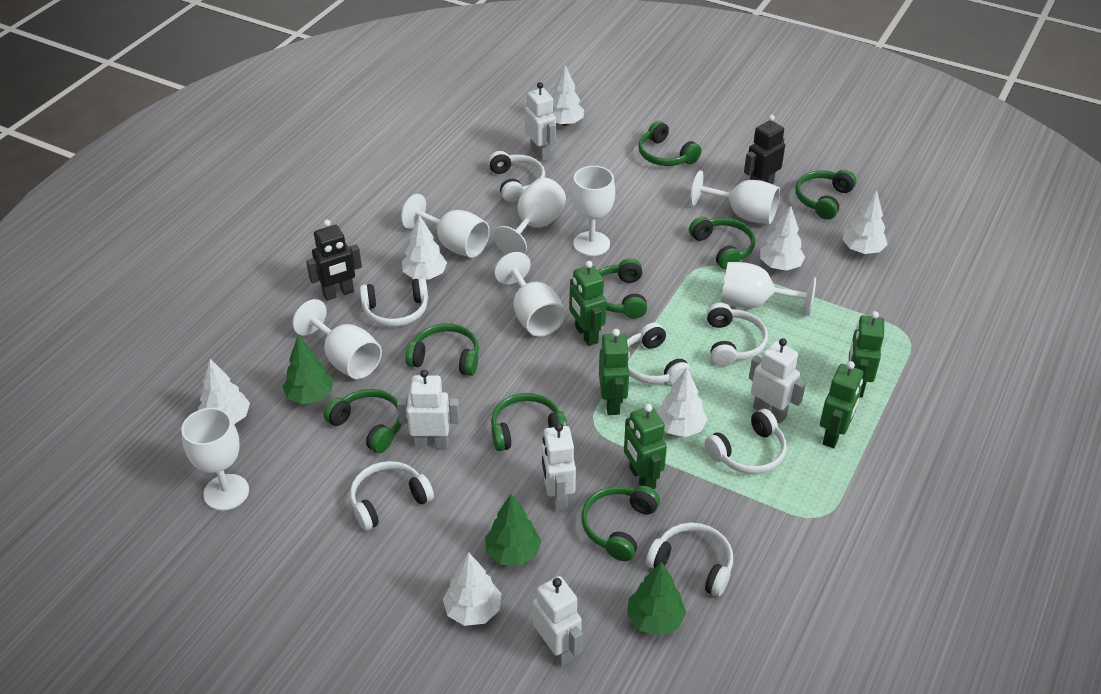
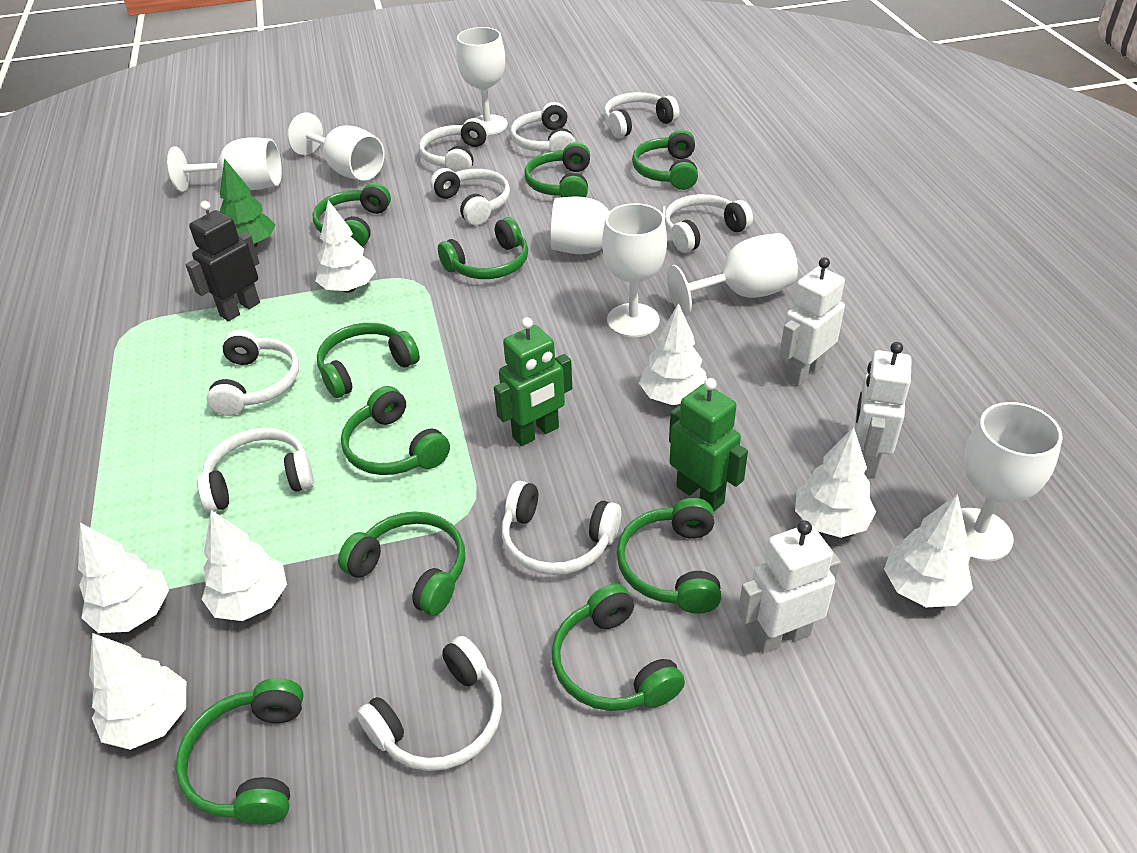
black robot: 2 -> 1
green headphones: 8 -> 10
green robot: 5 -> 2
green tree: 3 -> 1
white goblet: 8 -> 7
white headphones: 7 -> 9
white robot: 5 -> 3

